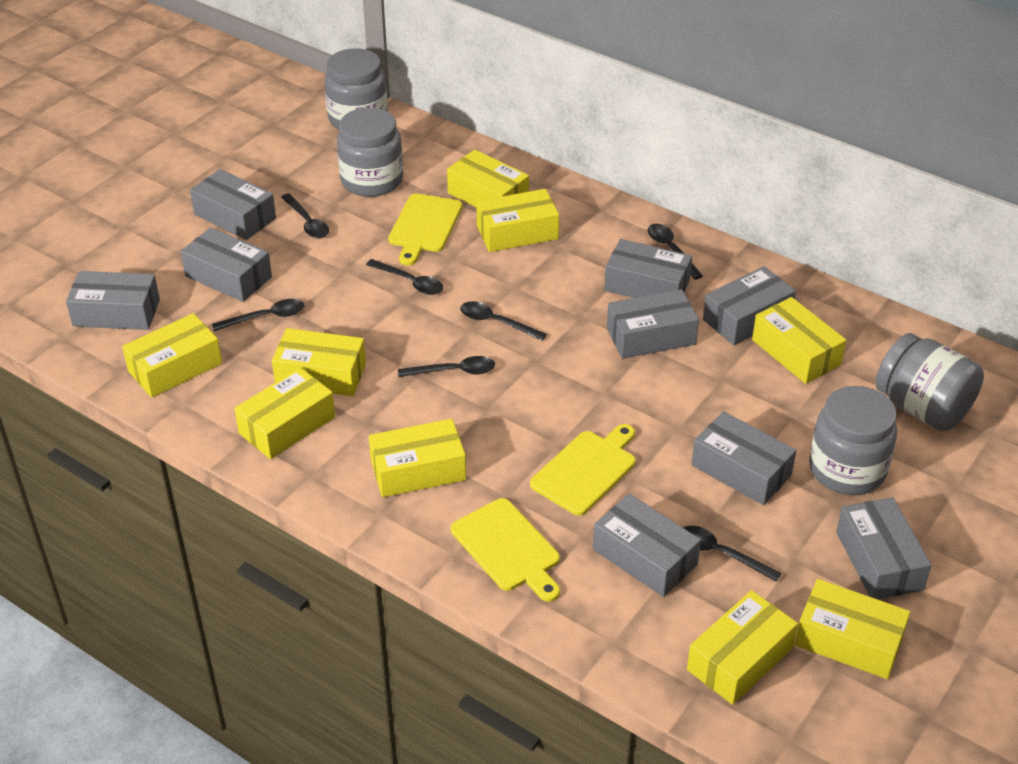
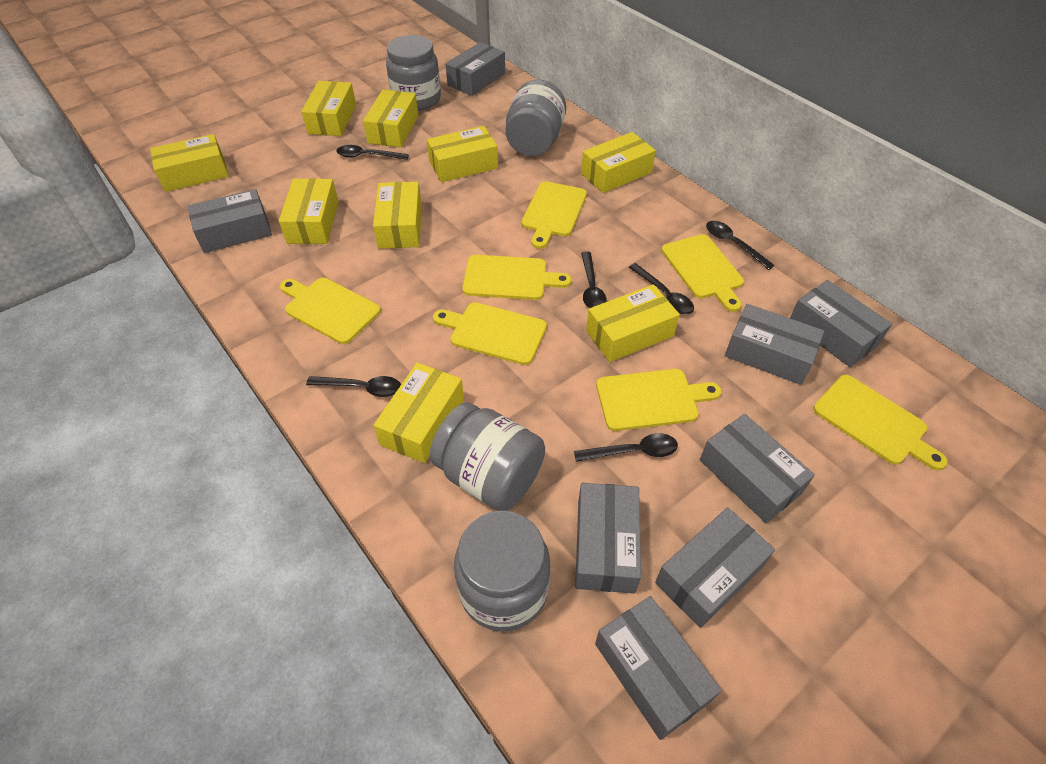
black spoon: 7 -> 6
grey box: 9 -> 8
yellow cutting board: 3 -> 7

